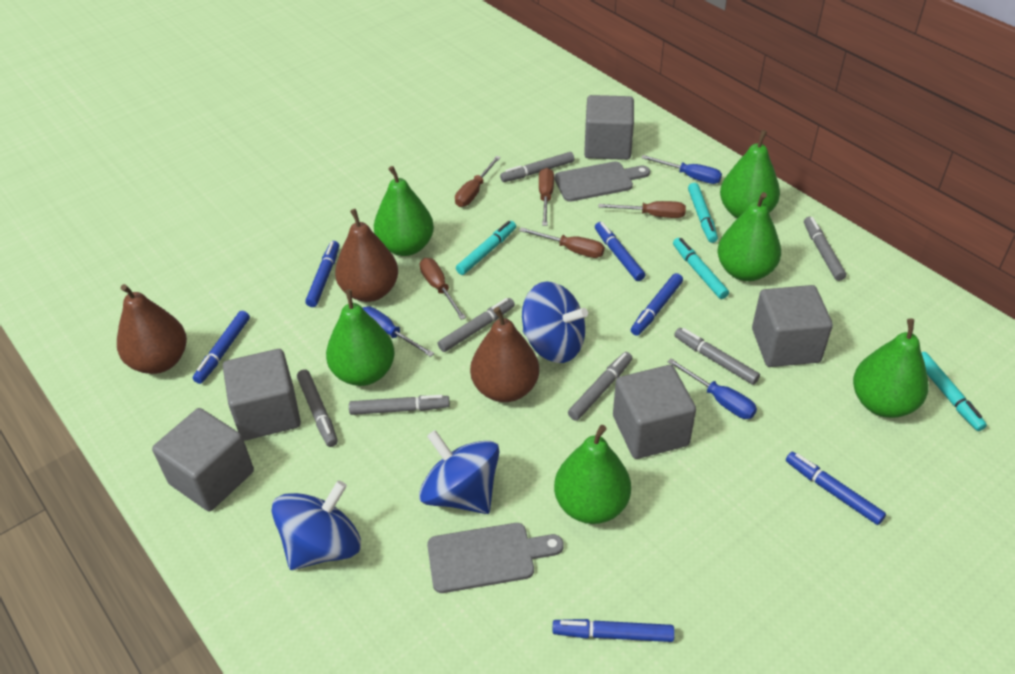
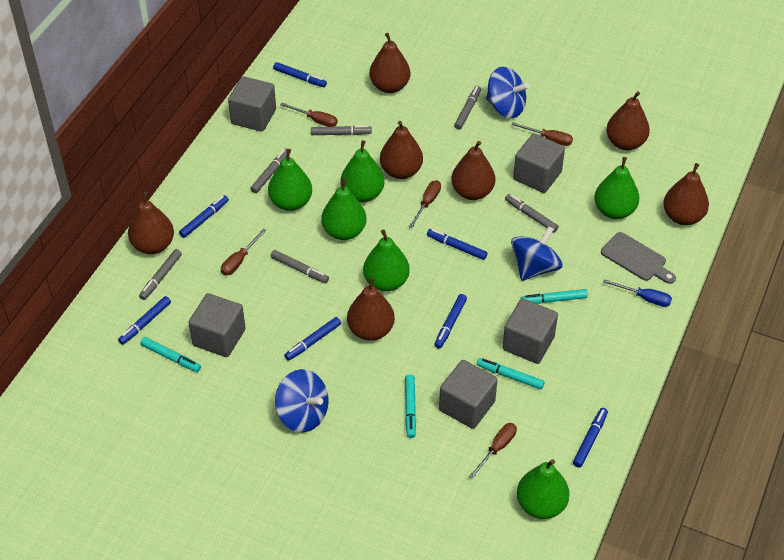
blue marker: 6 -> 7
blue screwdriver: 3 -> 1
brown pear: 3 -> 7
grey cutting board: 2 -> 1
grey marker: 7 -> 6

